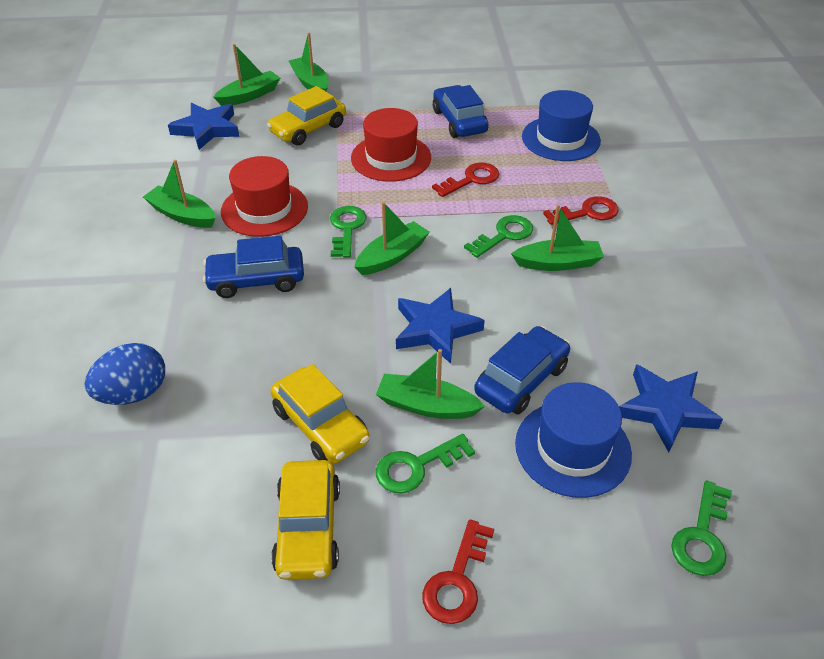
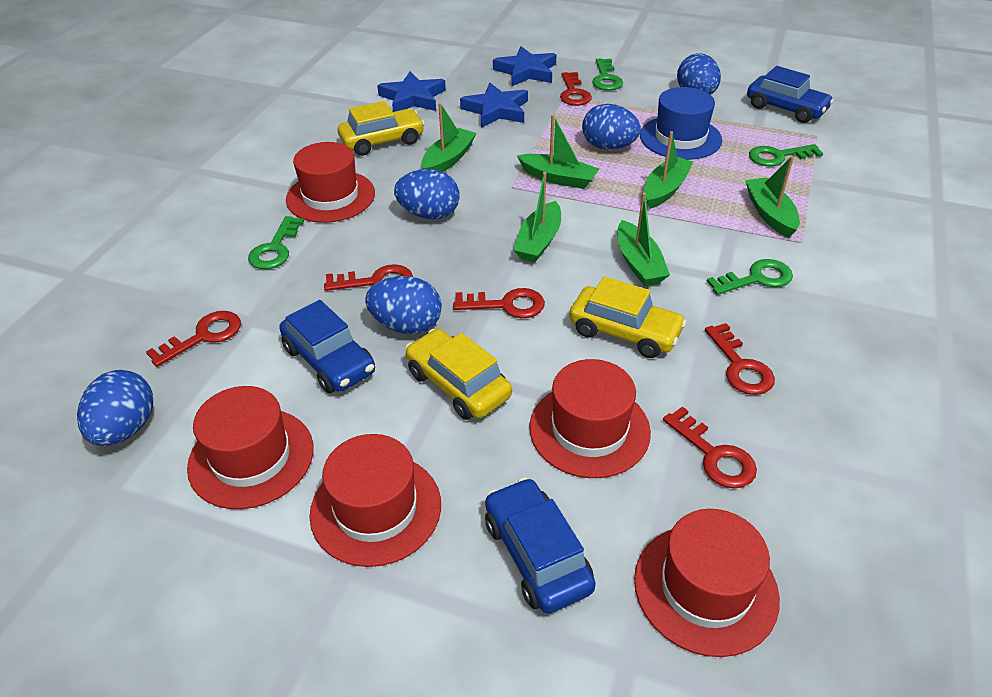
blue egg: 1 -> 5
blue hat: 2 -> 1
red hat: 2 -> 5
red key: 3 -> 6

